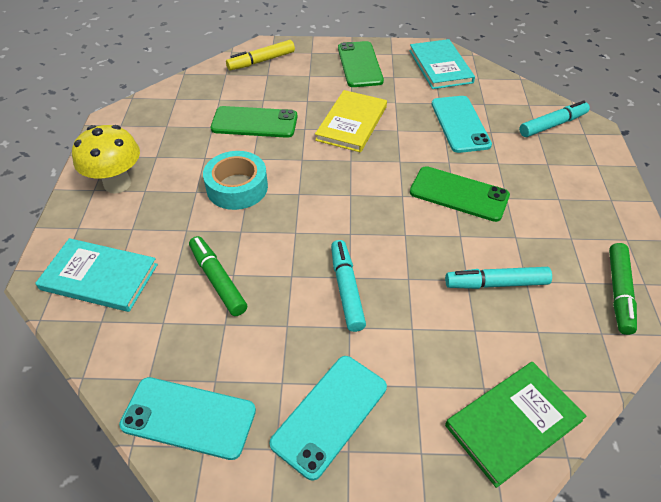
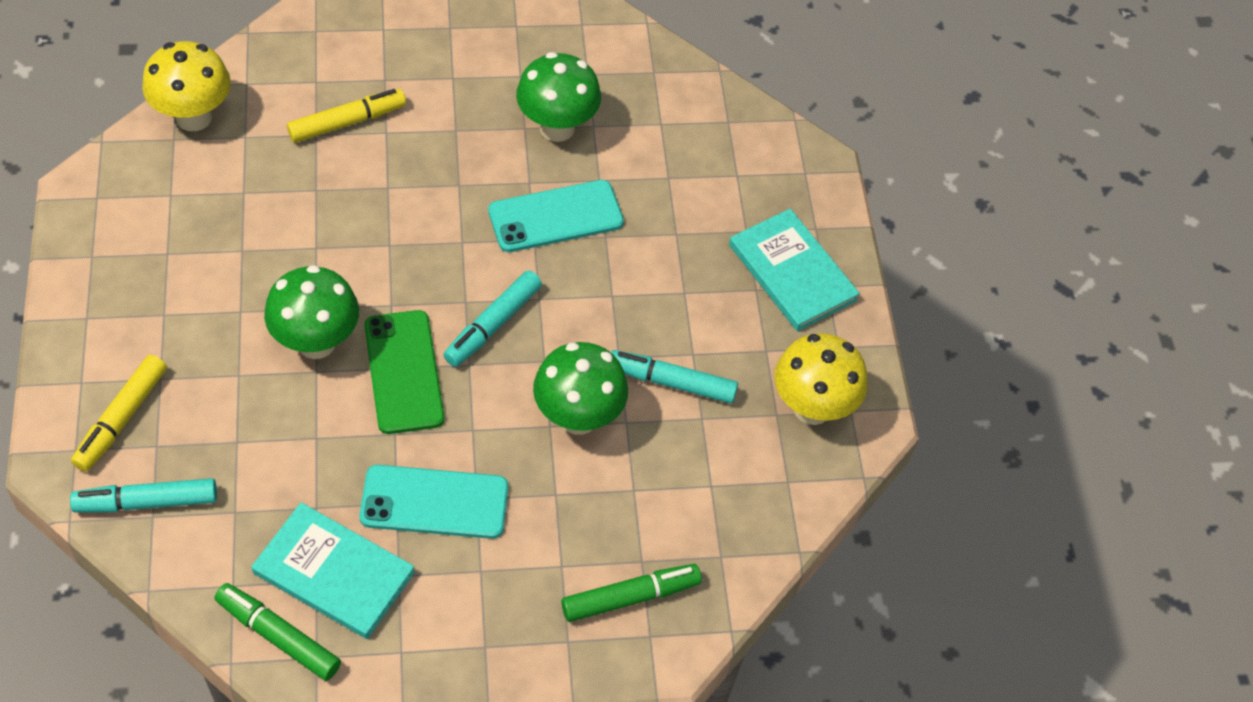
green book: 1 -> 0
green mushroom: 0 -> 3
green phone: 3 -> 1
turquoise phone: 3 -> 2
turquoise tape: 1 -> 0
yellow book: 1 -> 0
yellow marker: 1 -> 2
yellow mushroom: 1 -> 2

